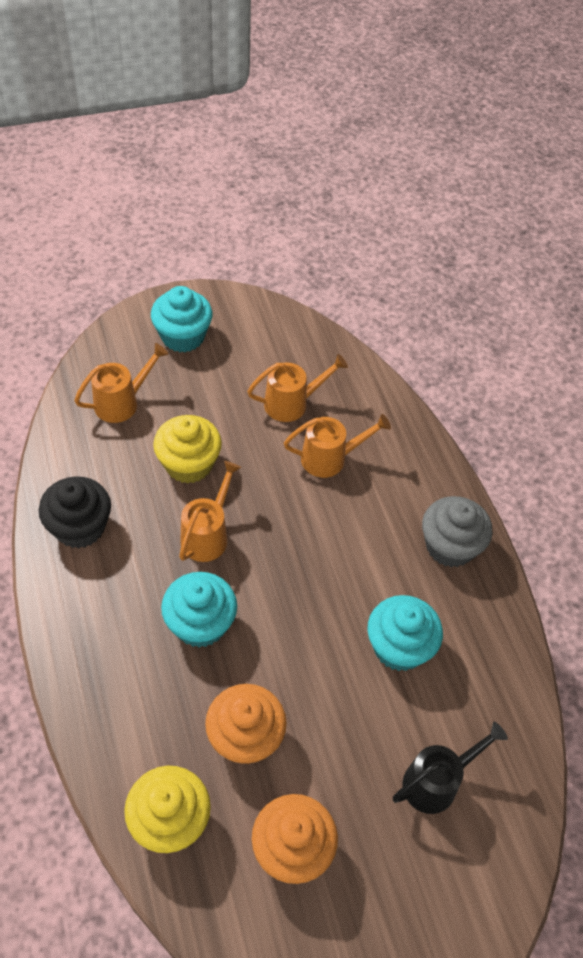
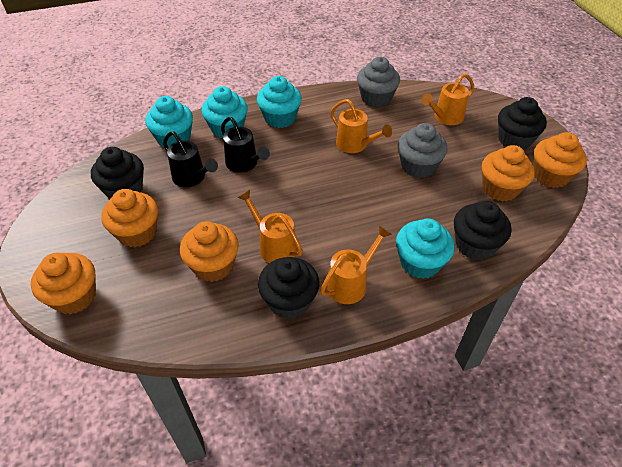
black cupcake: 1 -> 4
black watering can: 1 -> 2
grey cupcake: 1 -> 2
orange cupcake: 2 -> 5
turquoise cupcake: 3 -> 4
yellow cupcake: 2 -> 0

